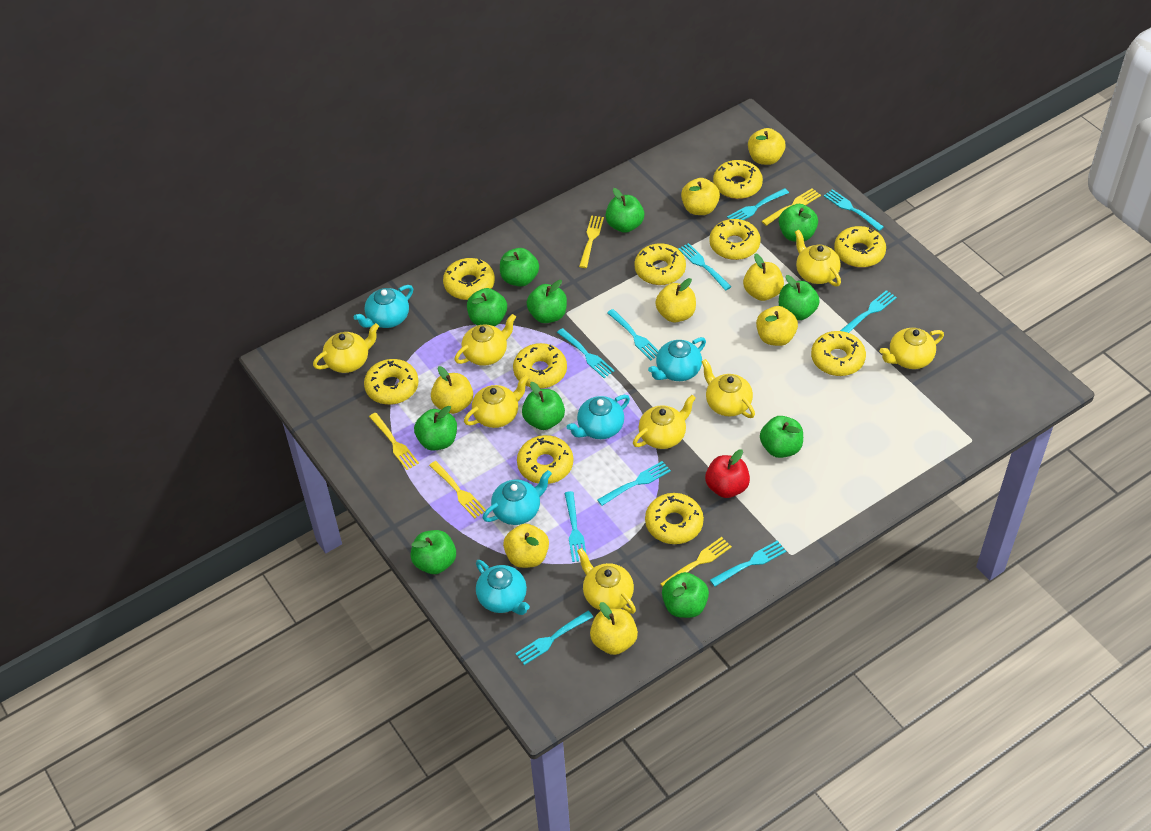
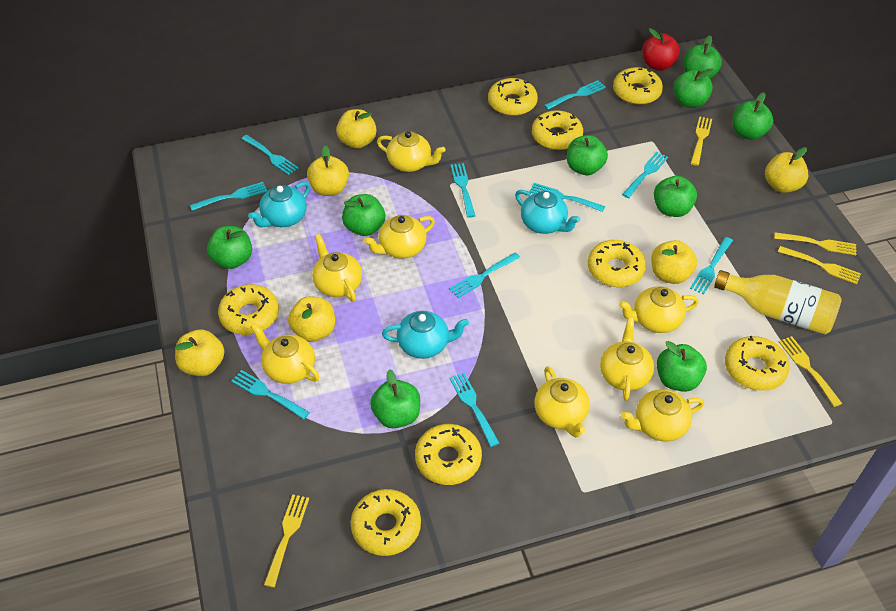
green apple: 11 -> 9
turquoise teapot: 5 -> 3
yellow apple: 8 -> 6
yellow bottle: 0 -> 1
yellow donut: 10 -> 8

